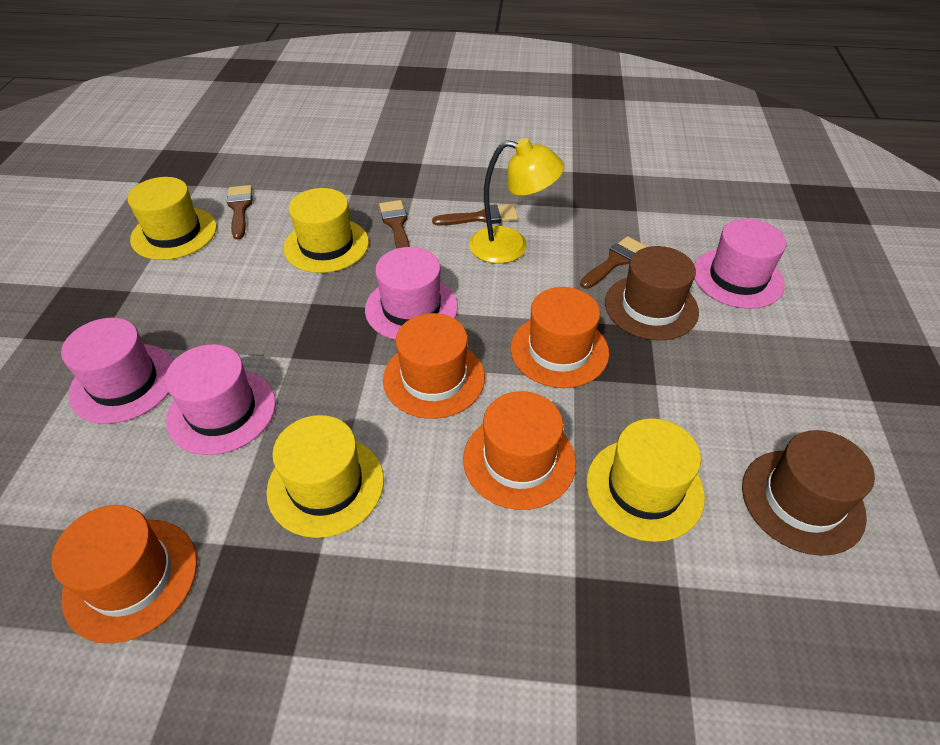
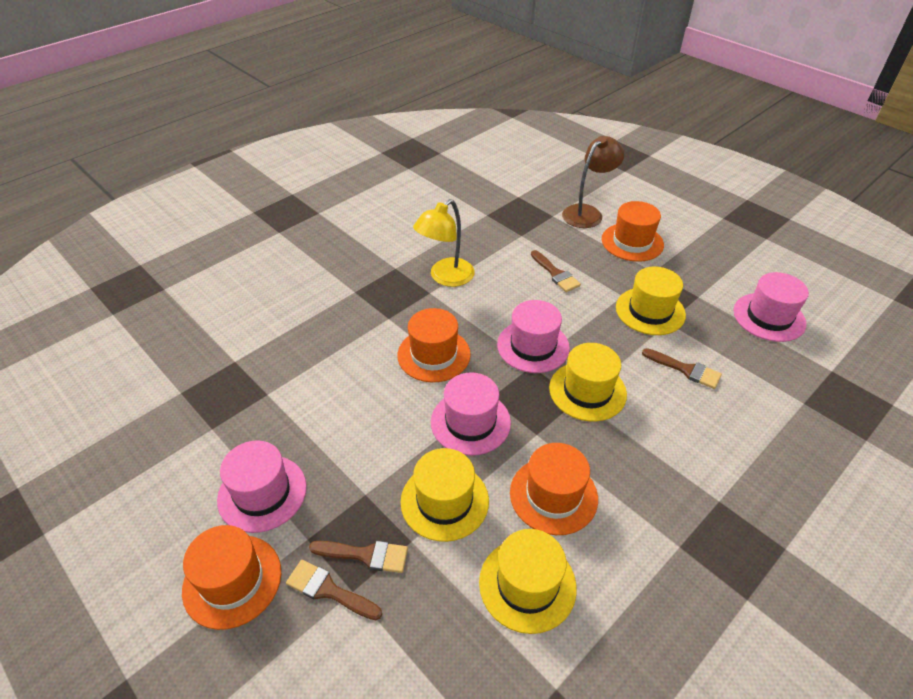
brown hat: 2 -> 0
brown lamp: 0 -> 1

